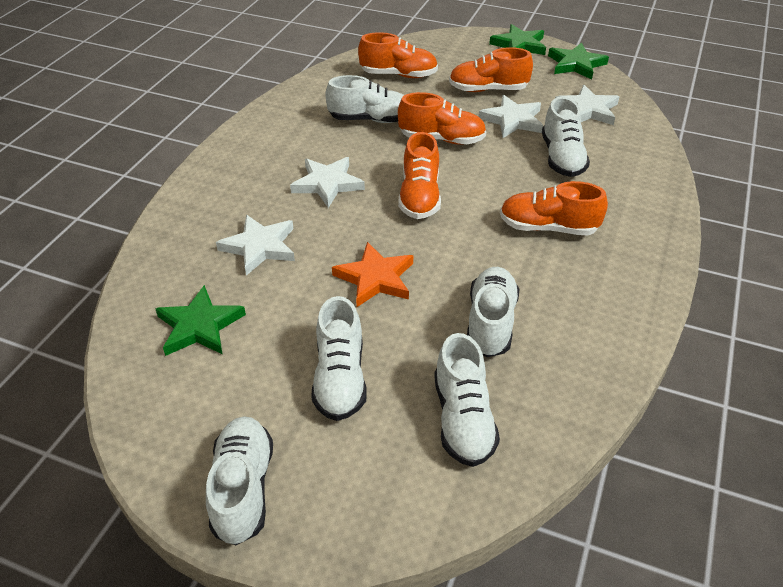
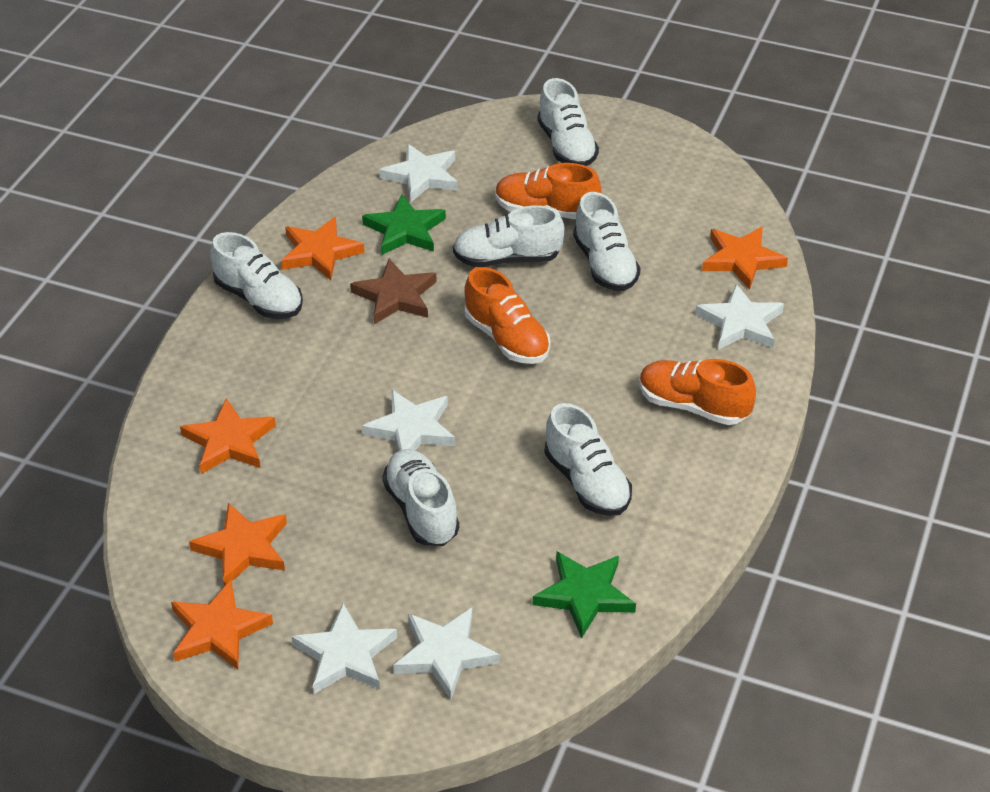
brown star: 0 -> 1
green star: 3 -> 2
orange shoe: 5 -> 3
orange star: 1 -> 5
white star: 4 -> 5

